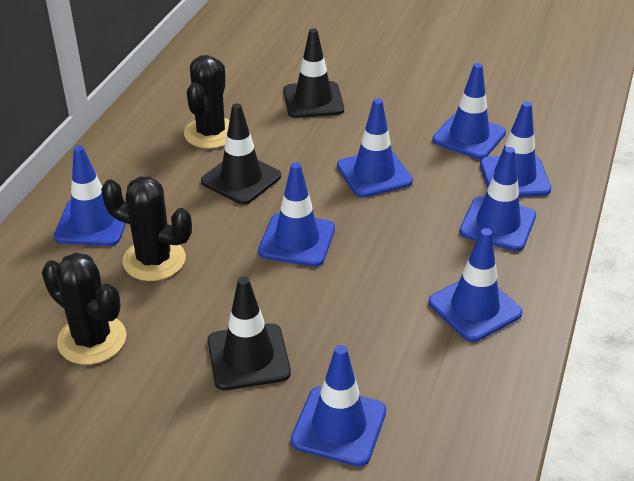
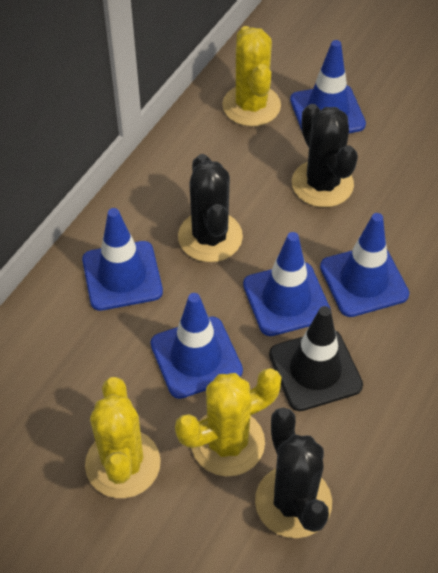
black traffic cone: 3 -> 1
blue traffic cone: 8 -> 5
yellow cactus: 0 -> 3

